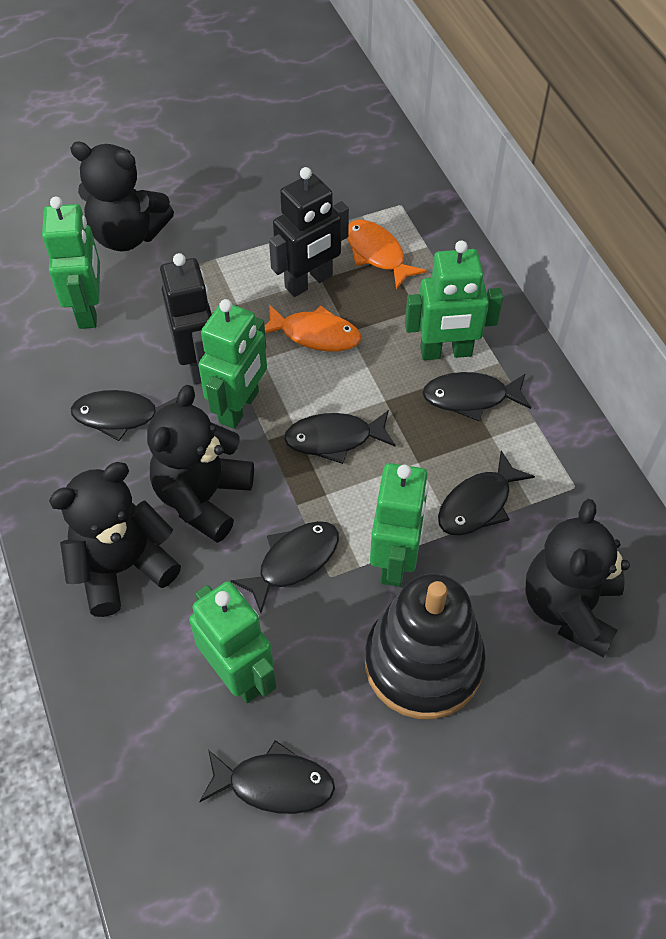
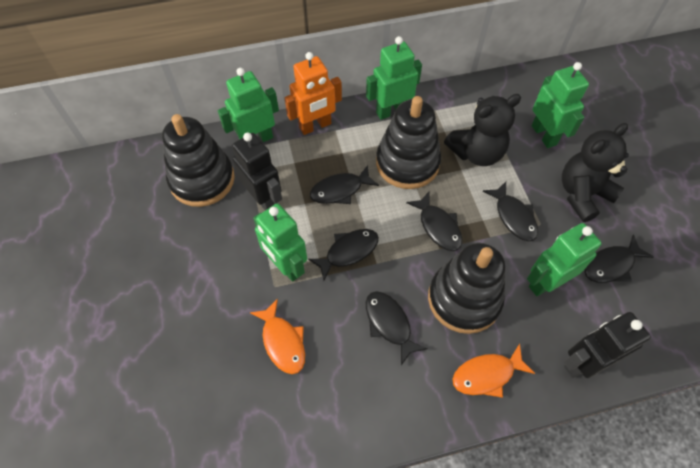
black stacking toy: 1 -> 3
black teddy bear: 4 -> 2
orange robot: 0 -> 1

